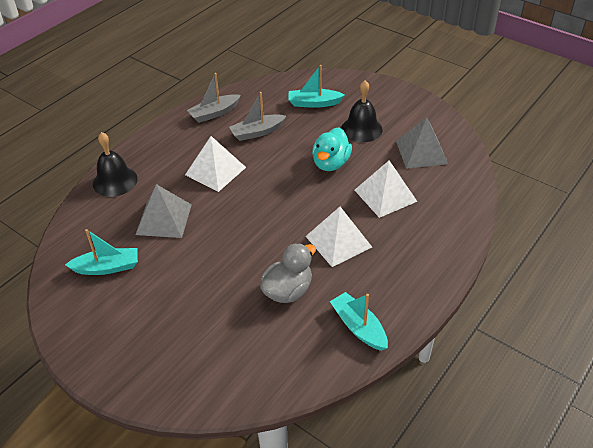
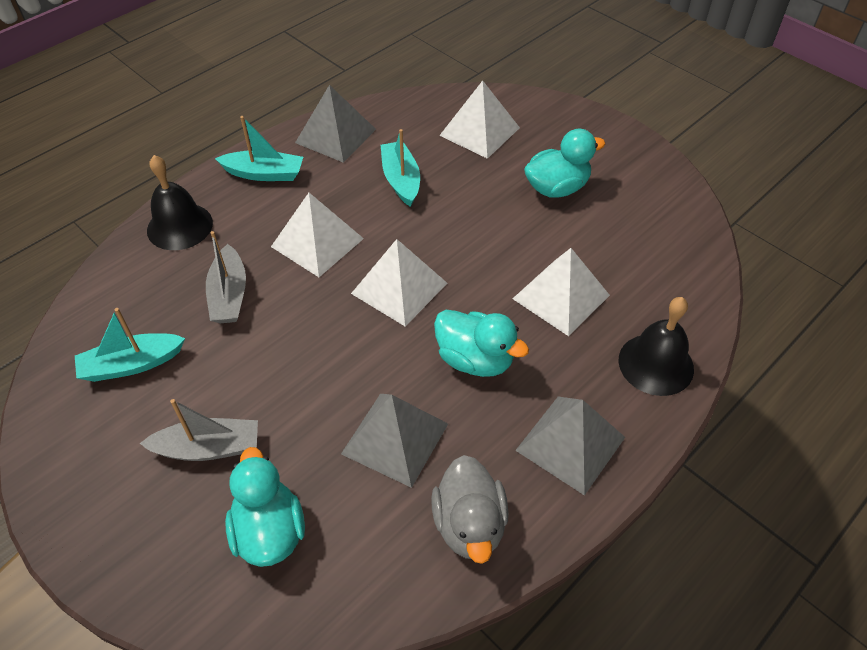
grey pyramid: 2 -> 3
turquoise duck: 1 -> 3
white pyramid: 3 -> 4

